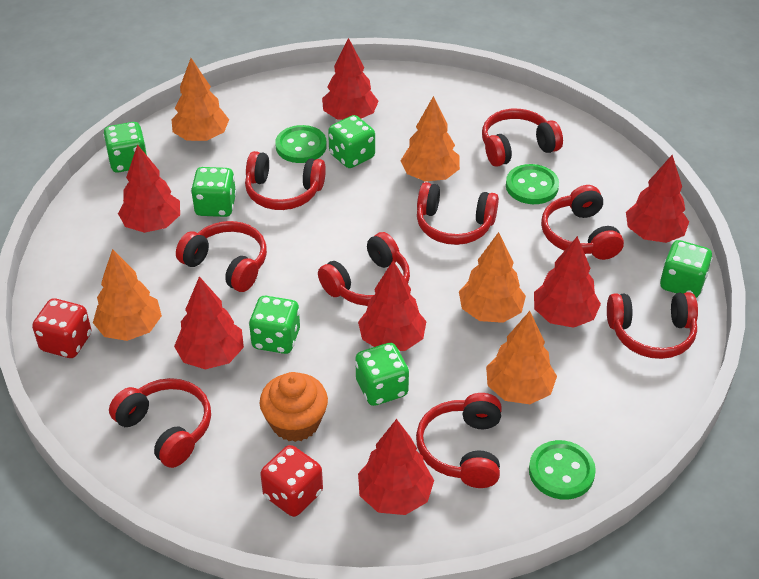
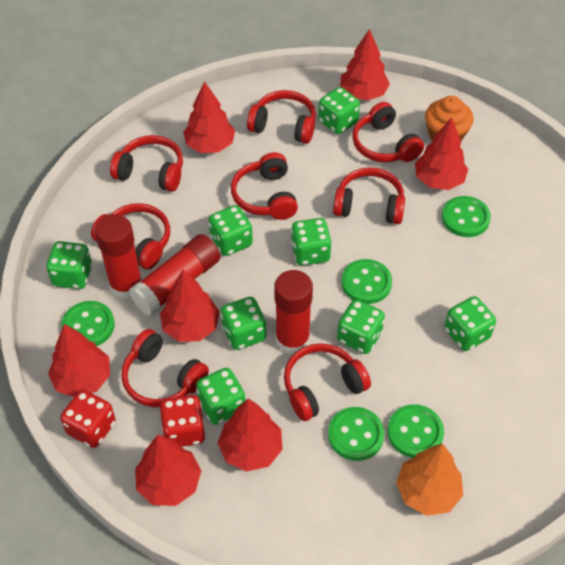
green button: 3 -> 5
green dice: 6 -> 8
orange tree: 5 -> 1
red glue stick: 0 -> 3
red headphones: 9 -> 8

